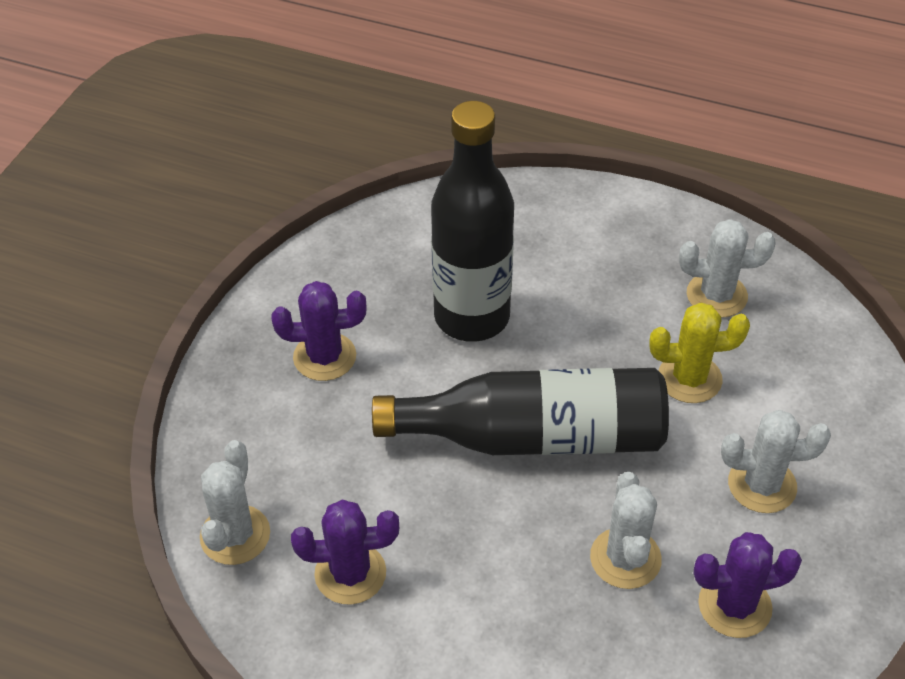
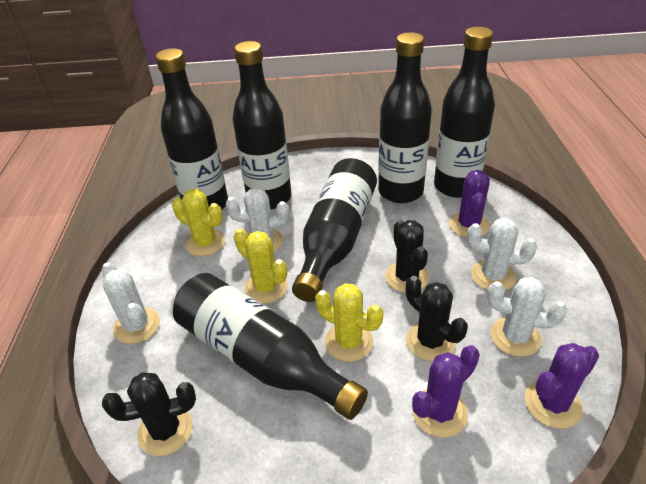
black bottle: 2 -> 6
black cactus: 0 -> 3
yellow cactus: 1 -> 3

